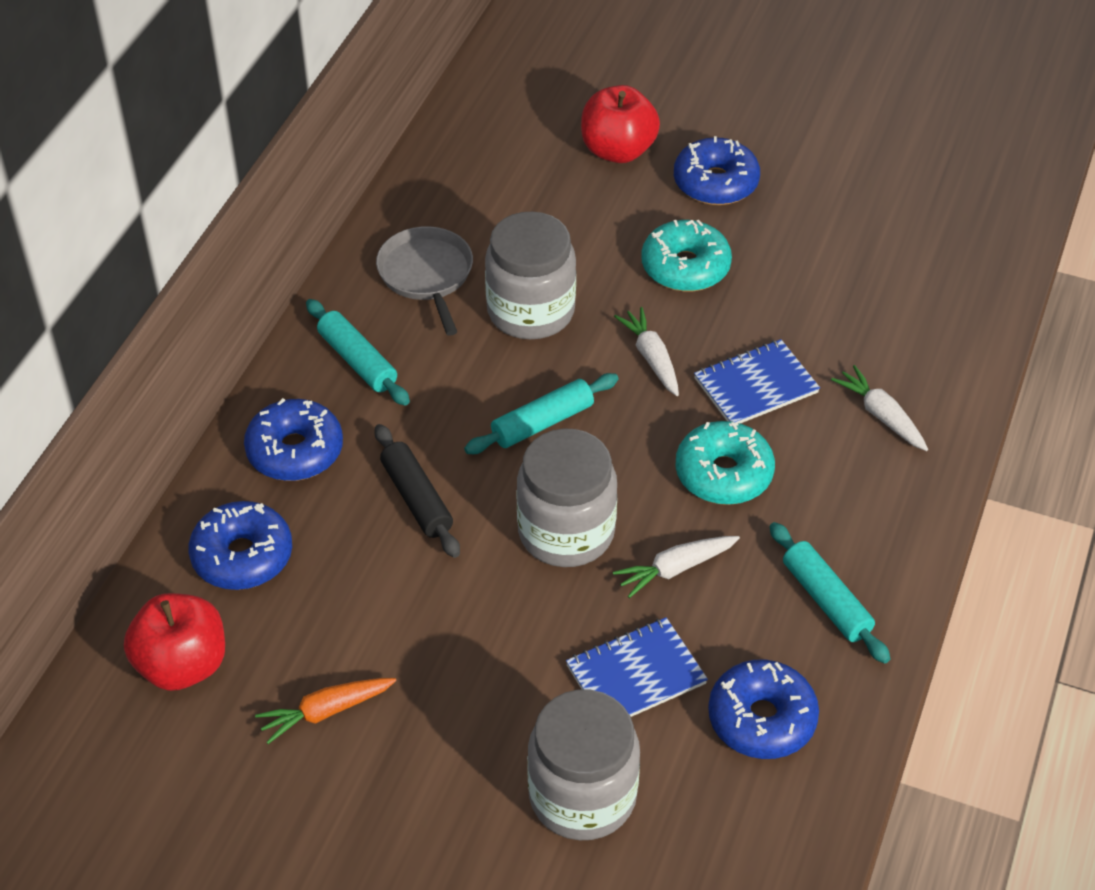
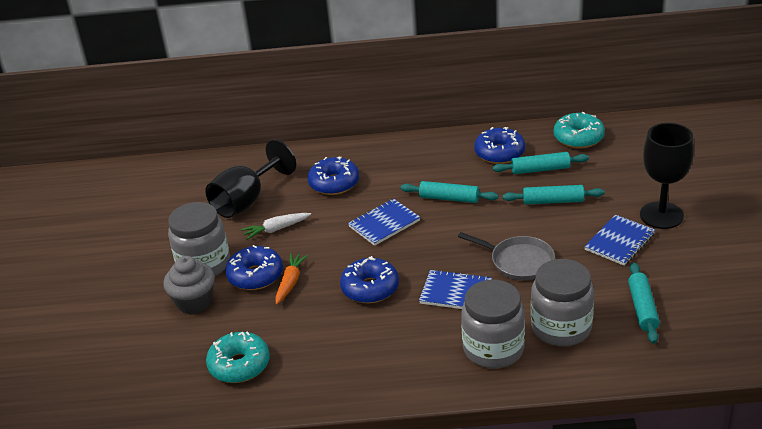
black goblet: 0 -> 2
black rolling pin: 1 -> 0
blue notebook: 2 -> 3
grey cupcake: 0 -> 1
red apple: 2 -> 0
turquoise rolling pin: 3 -> 4
white carrot: 3 -> 1

